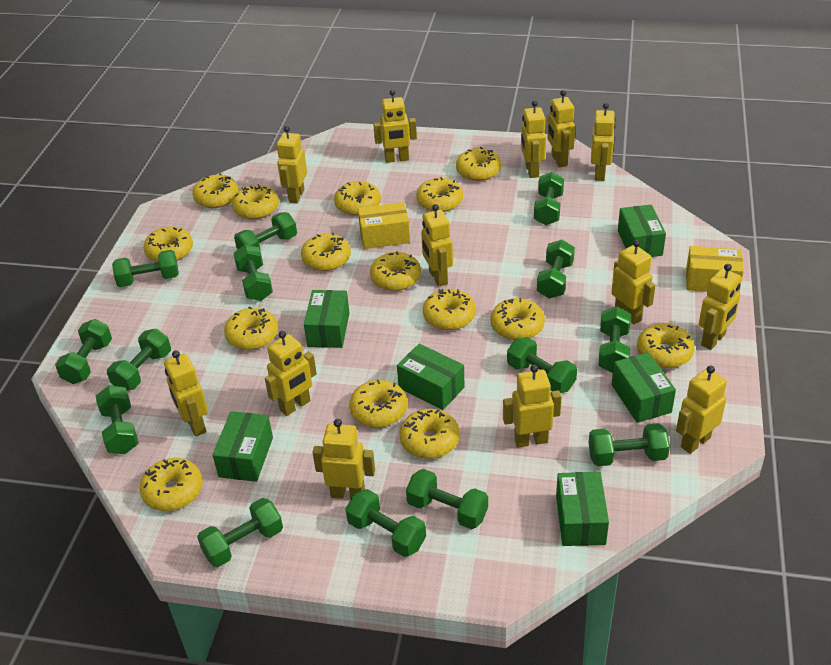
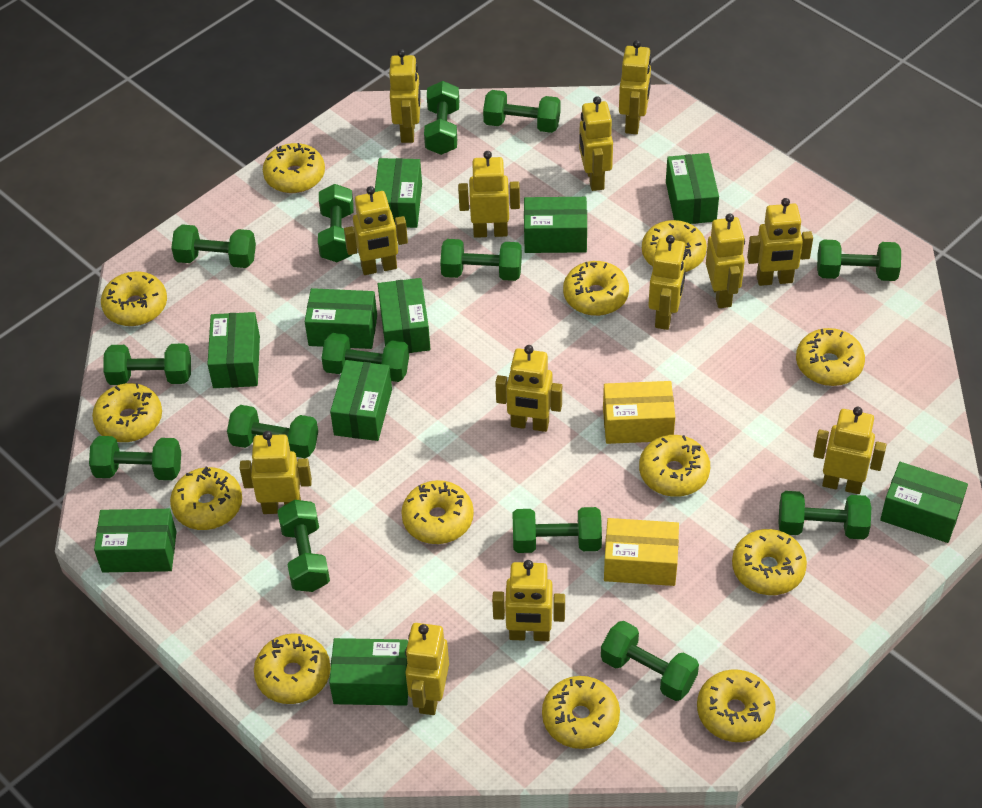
green box: 6 -> 10
yellow donut: 15 -> 13

